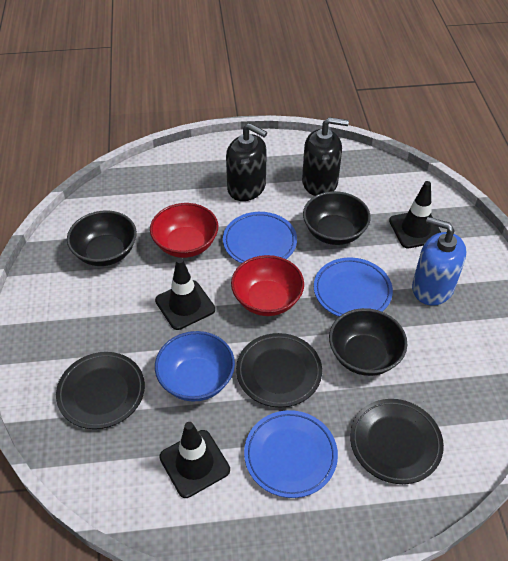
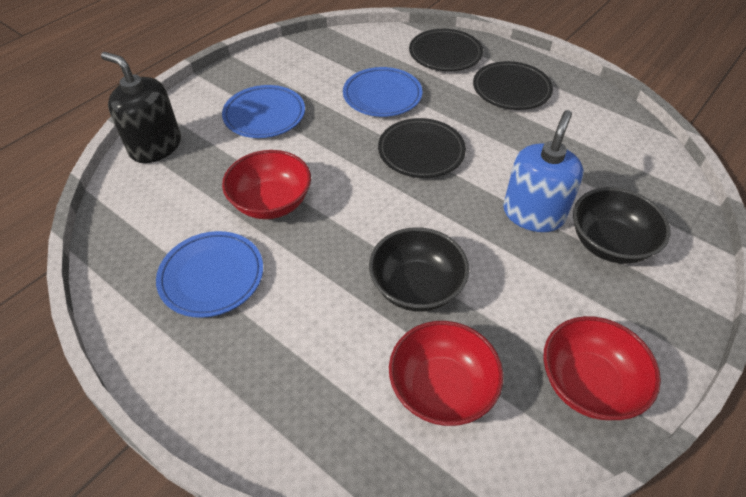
black bowl: 3 -> 2
black soap dispenser: 2 -> 1
black traffic cone: 3 -> 0
blue bowl: 1 -> 0
red bowl: 2 -> 3

